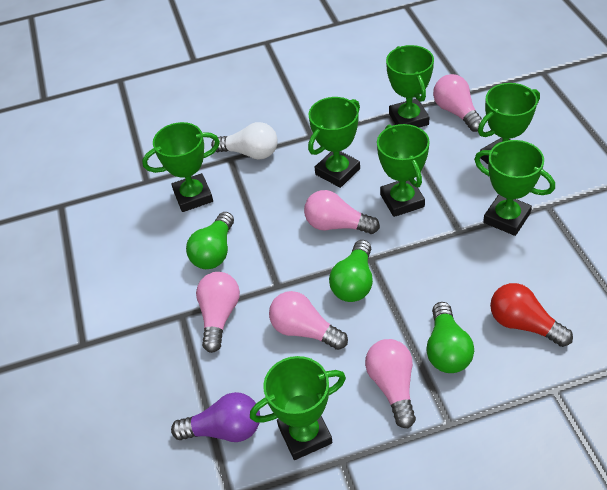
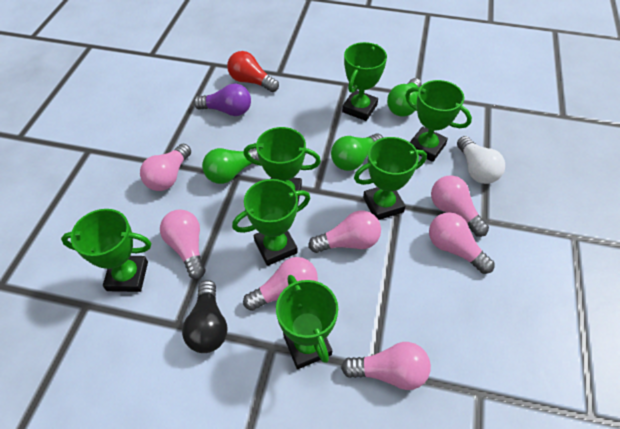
black light bulb: 0 -> 1
pink light bulb: 5 -> 7

